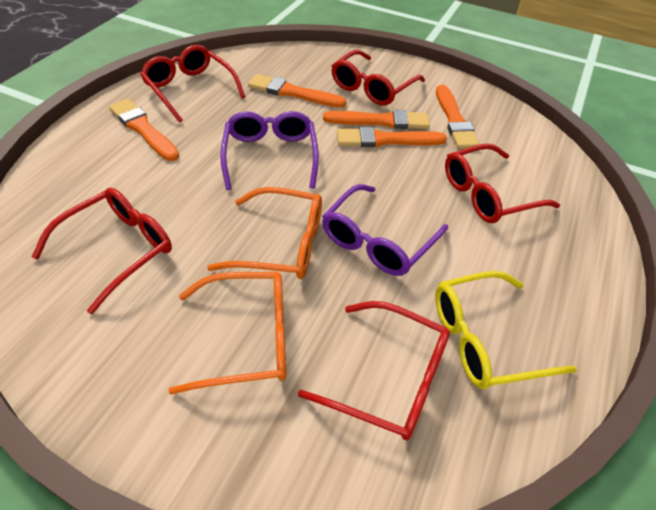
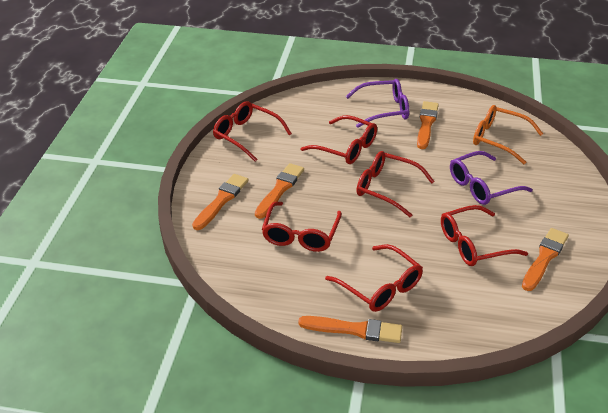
orange glasses: 2 -> 1
red glasses: 5 -> 6
yellow glasses: 1 -> 0

